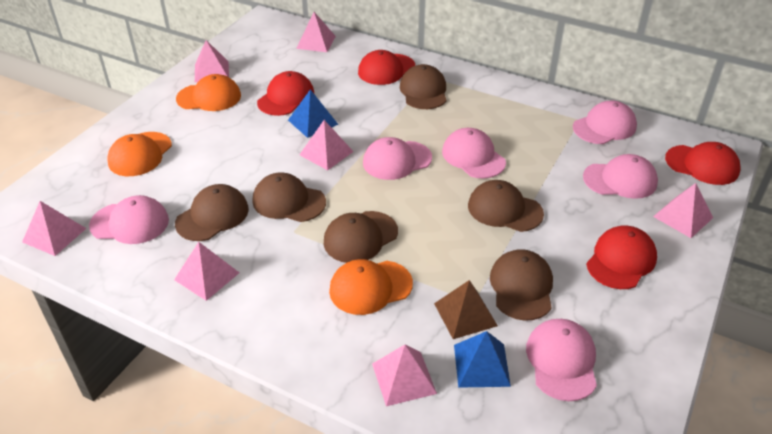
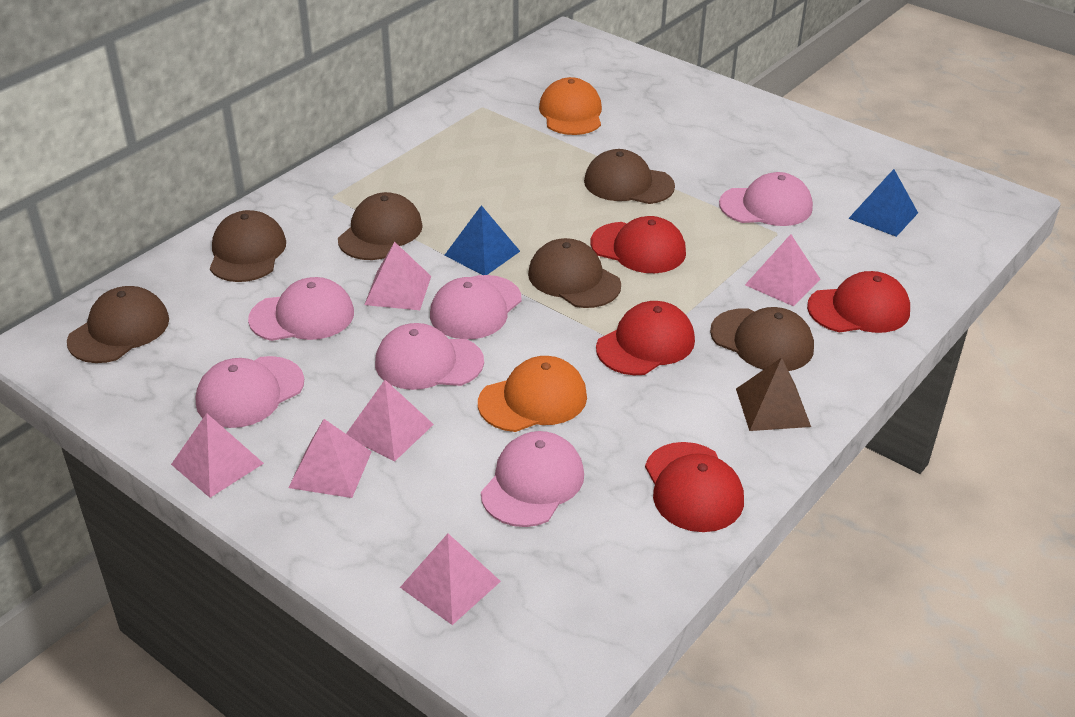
orange cap: 3 -> 2
pink pyramid: 7 -> 6

